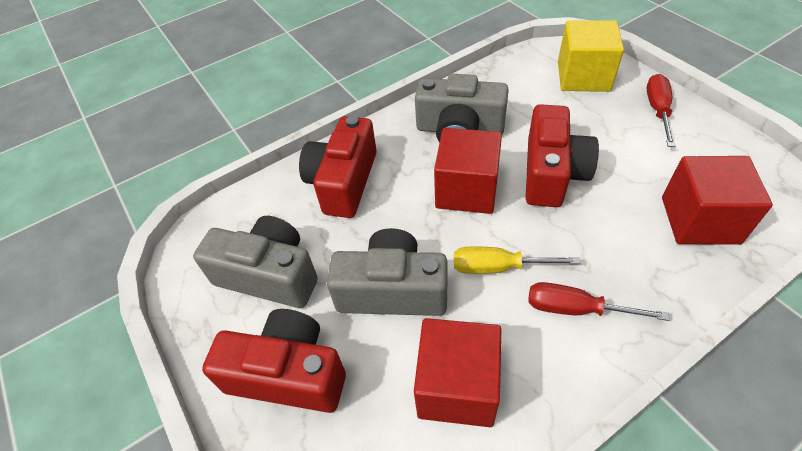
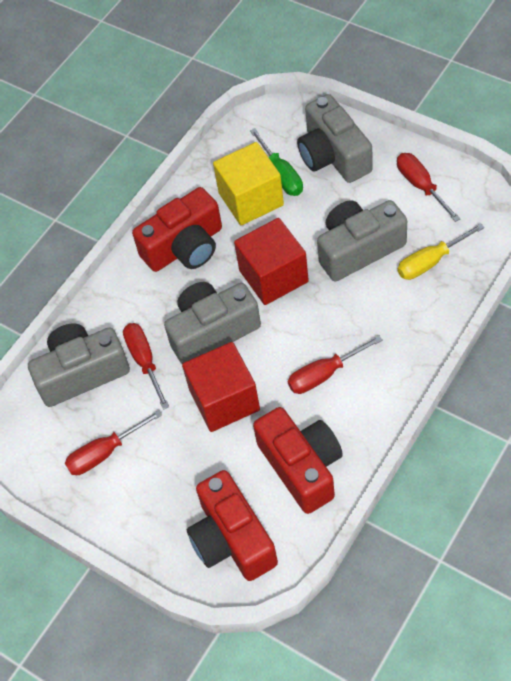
green screwdriver: 0 -> 1
grey camera: 3 -> 4
red cube: 3 -> 2
red screwdriver: 2 -> 4

